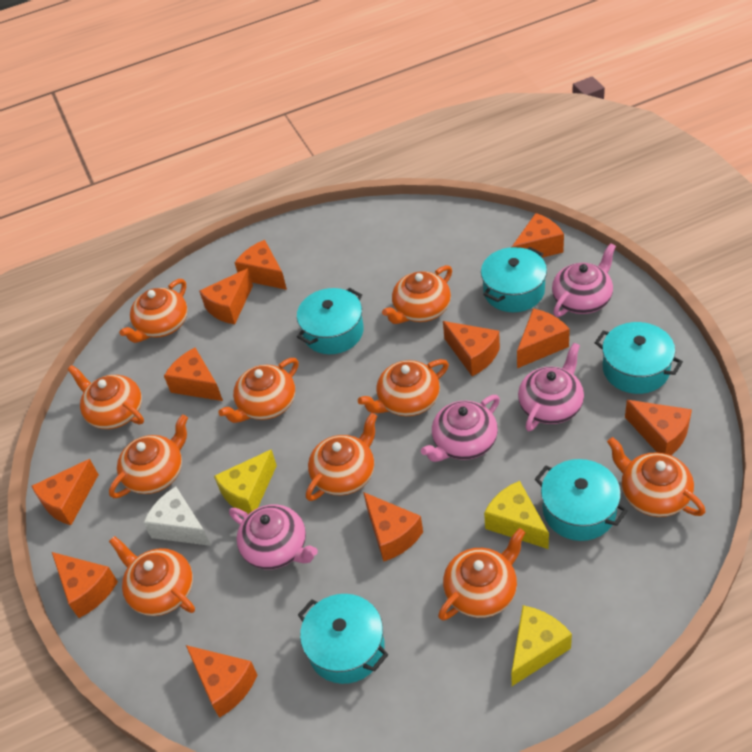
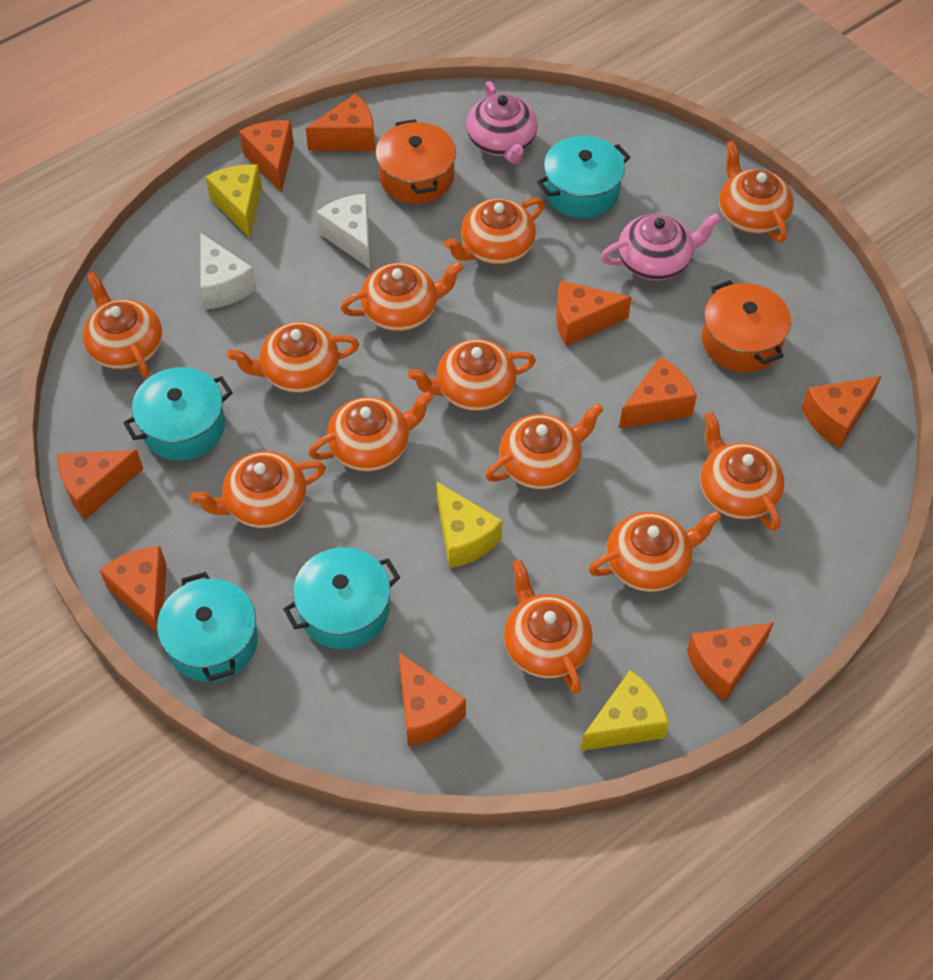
orange cheese: 11 -> 9
orange pot: 0 -> 2
orange teapot: 10 -> 12
pink teapot: 4 -> 2
turquoise pot: 5 -> 4
white cheese: 1 -> 2

